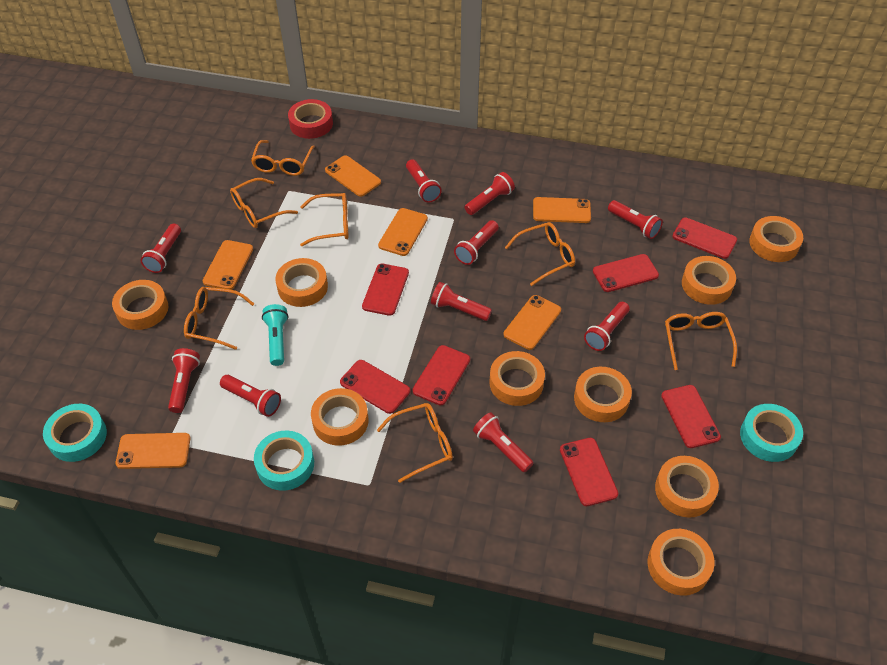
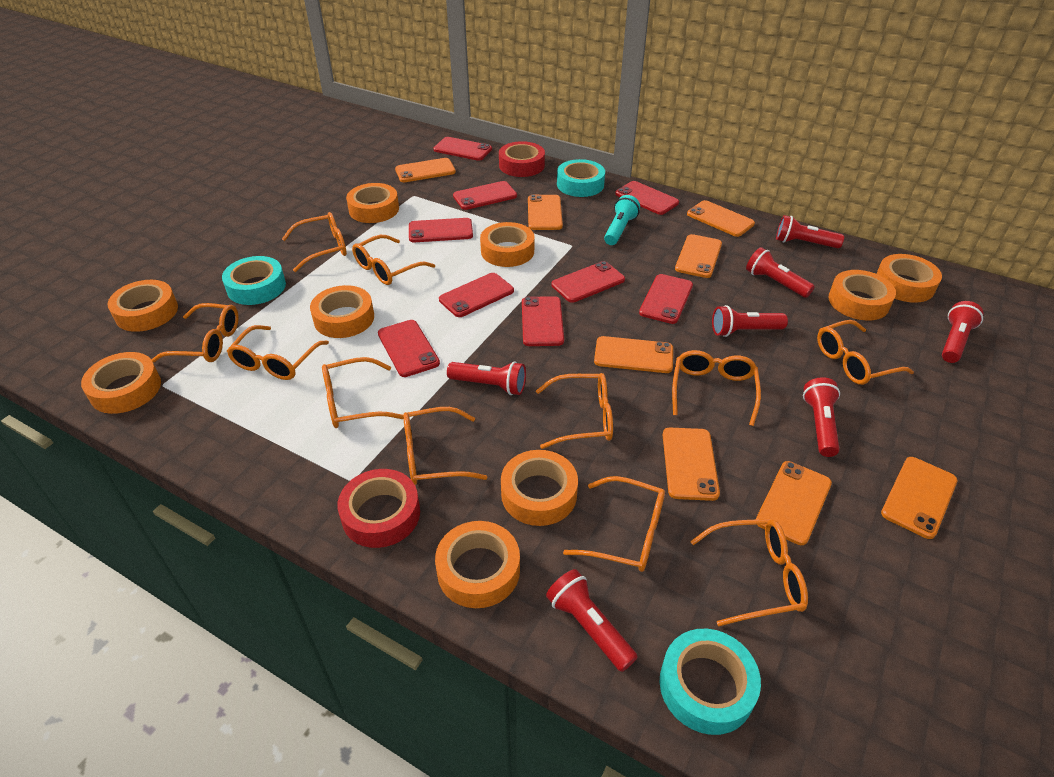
orange glasses: 7 -> 11
orange phone: 6 -> 8
red flashlight: 10 -> 7
red phone: 7 -> 9
red tape: 1 -> 2

